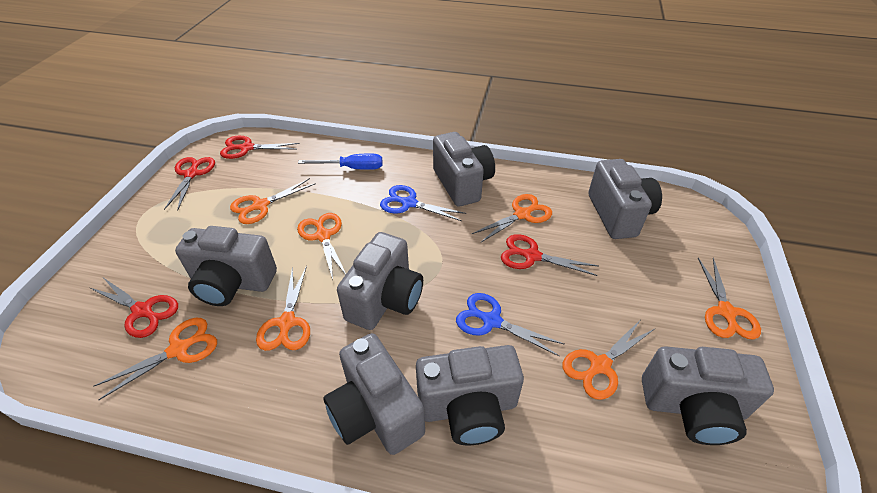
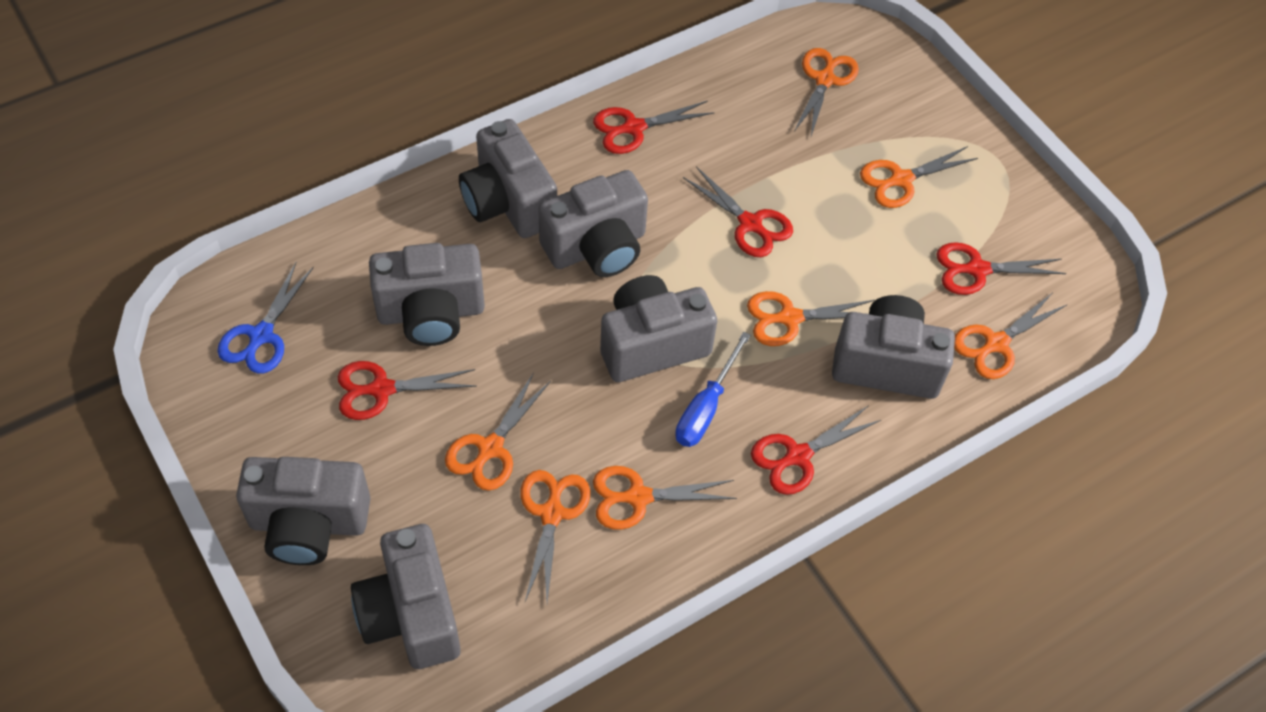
blue scissors: 2 -> 1
red scissors: 4 -> 5

